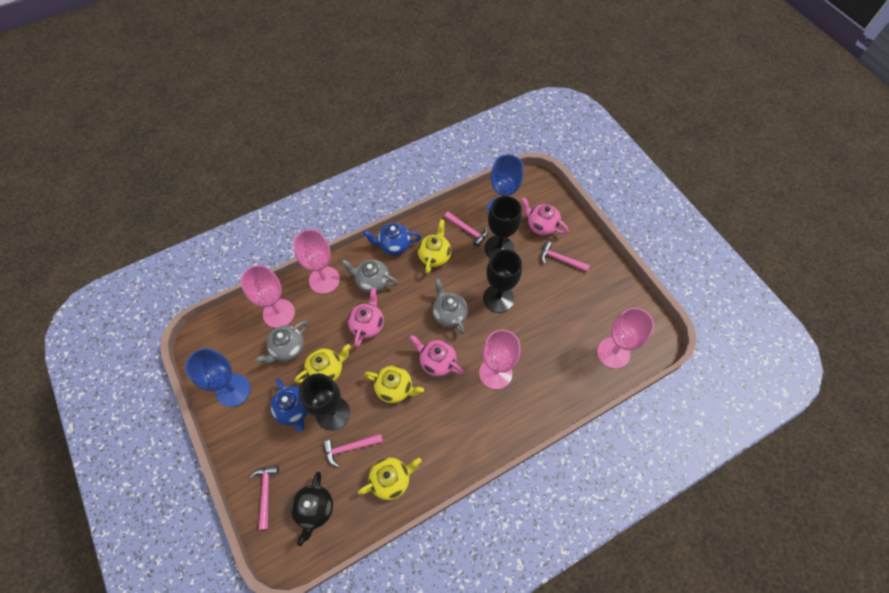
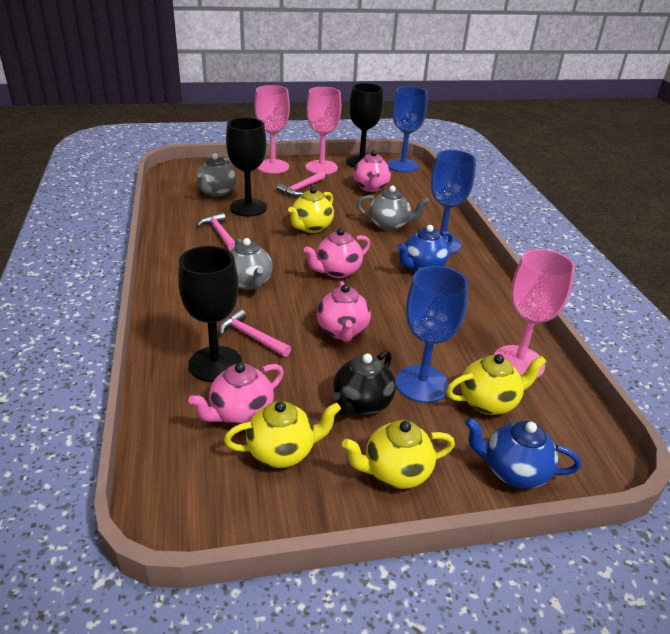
blue goblet: 2 -> 3
pink goblet: 4 -> 3
pink hammer: 4 -> 3
pink teapot: 3 -> 4

